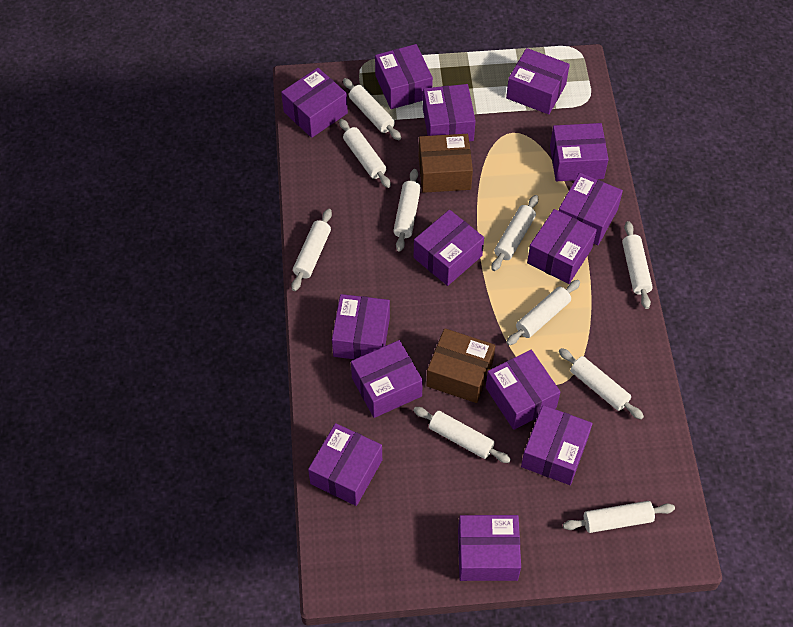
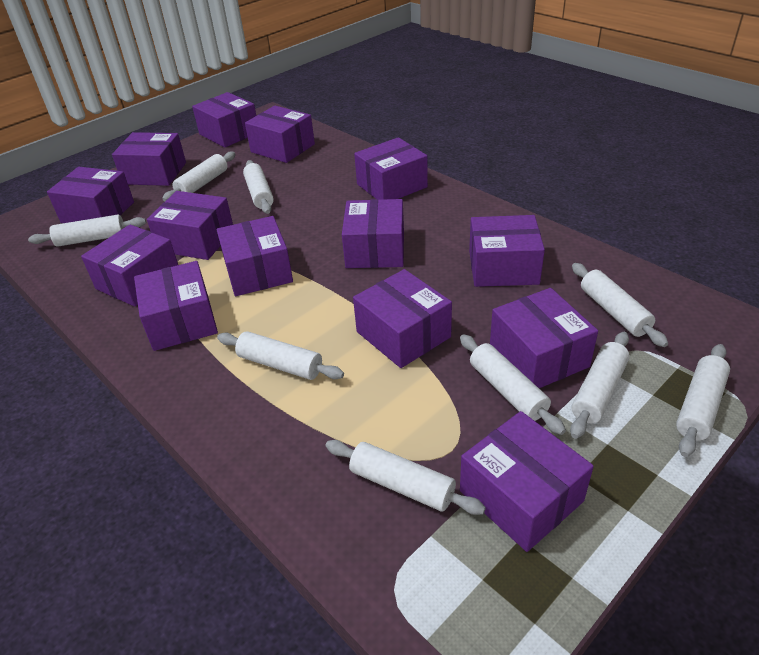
brown box: 2 -> 0
white rolling pin: 10 -> 9

